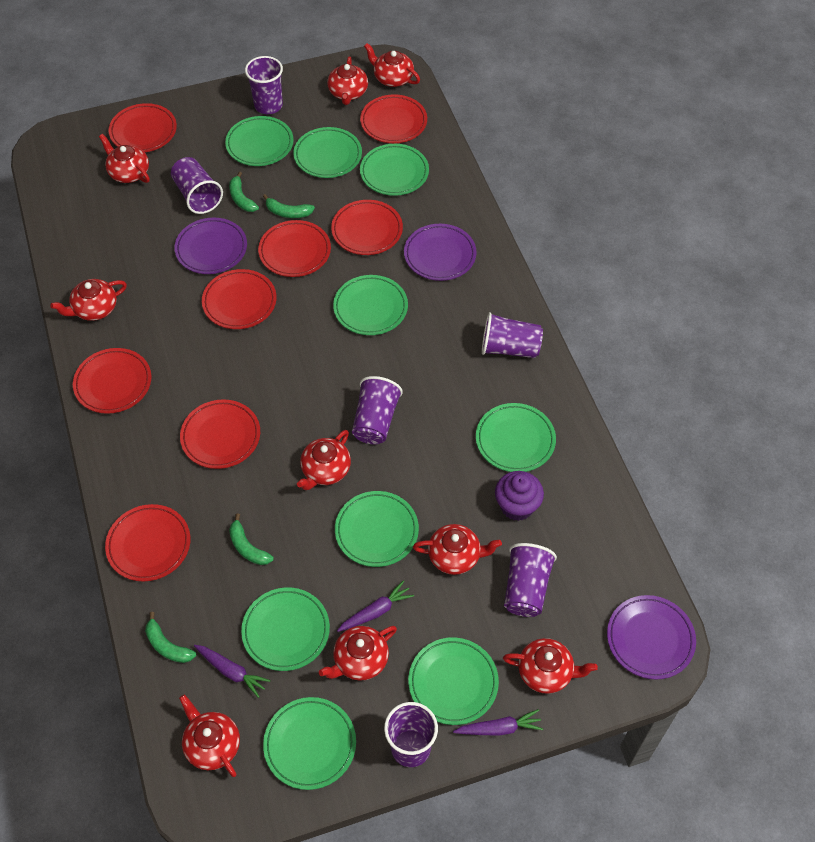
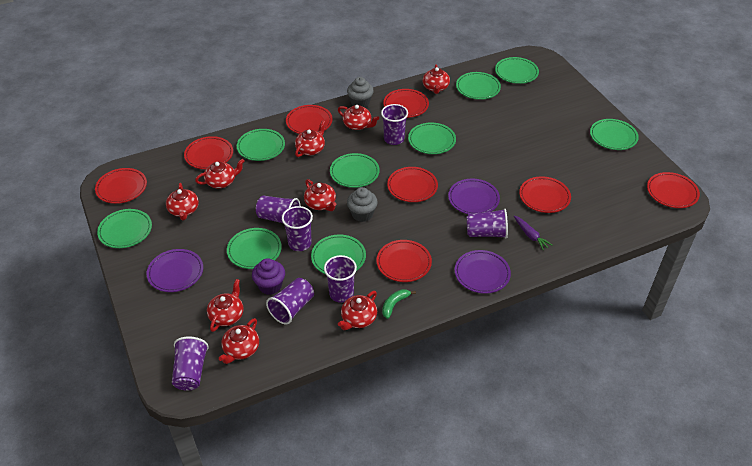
green banana: 4 -> 1
grey cupcake: 0 -> 2
purple carrot: 3 -> 1
purple cup: 6 -> 7

